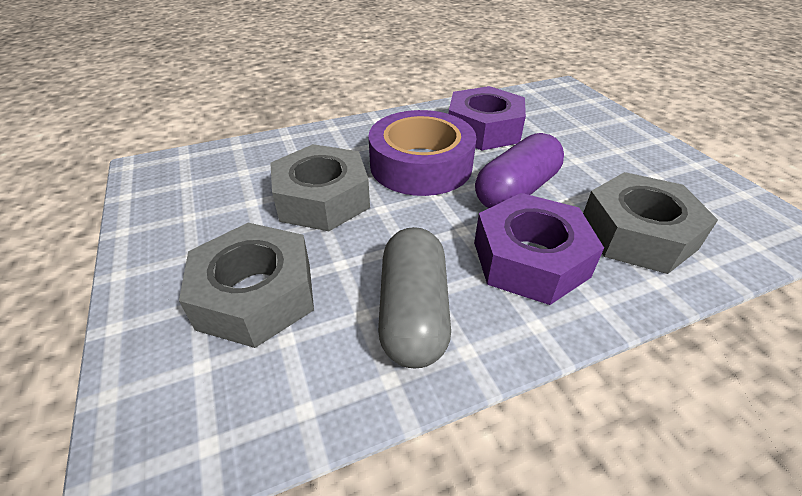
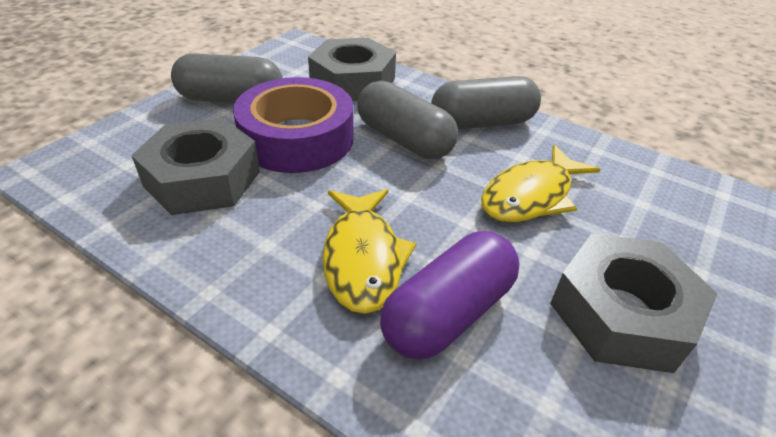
grey capsule: 1 -> 3
purple nut: 2 -> 0
yellow fish: 0 -> 2

